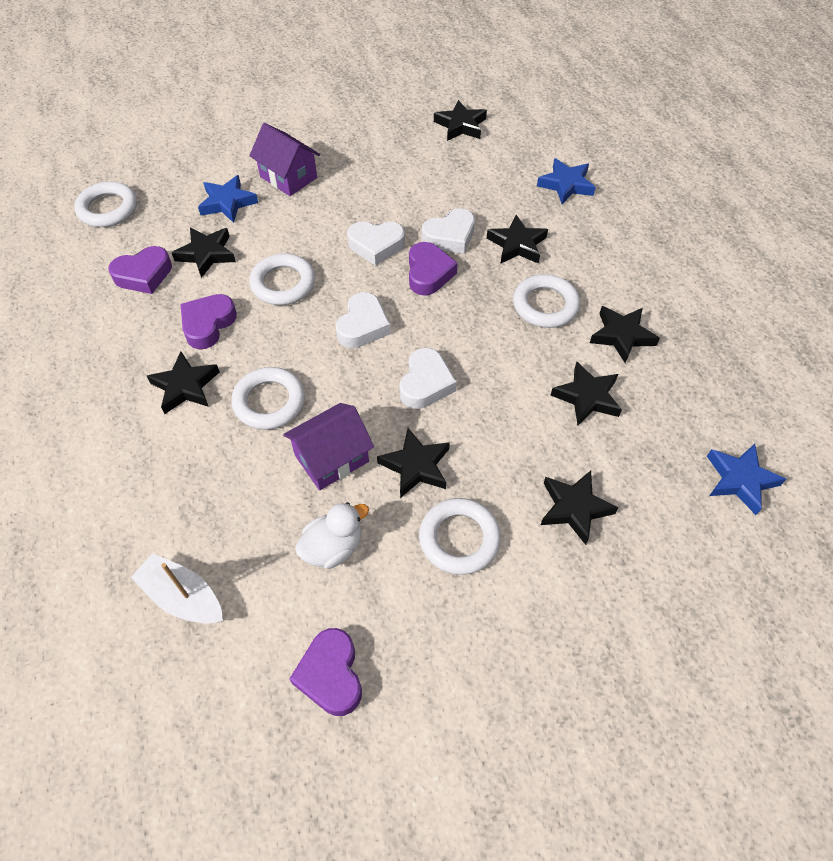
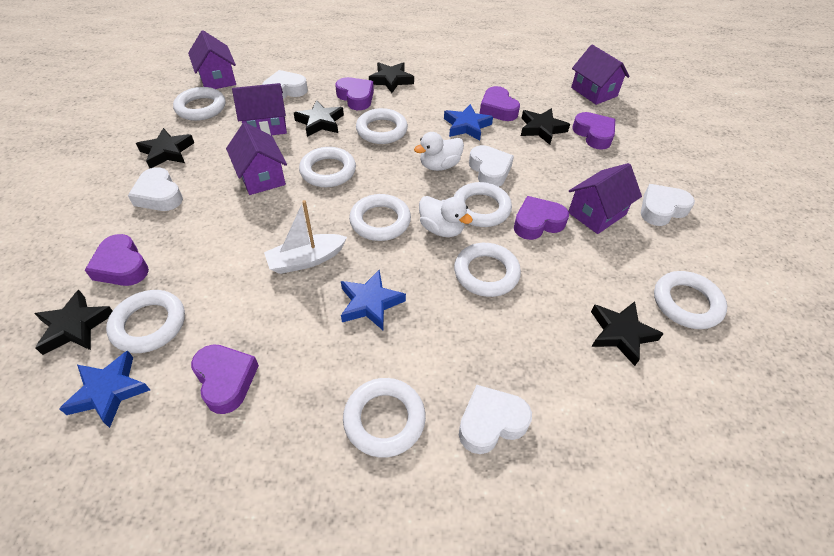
black star: 8 -> 6
purple heart: 4 -> 6
purple house: 2 -> 5
white duck: 1 -> 2
white heart: 4 -> 5
white ring: 5 -> 9

